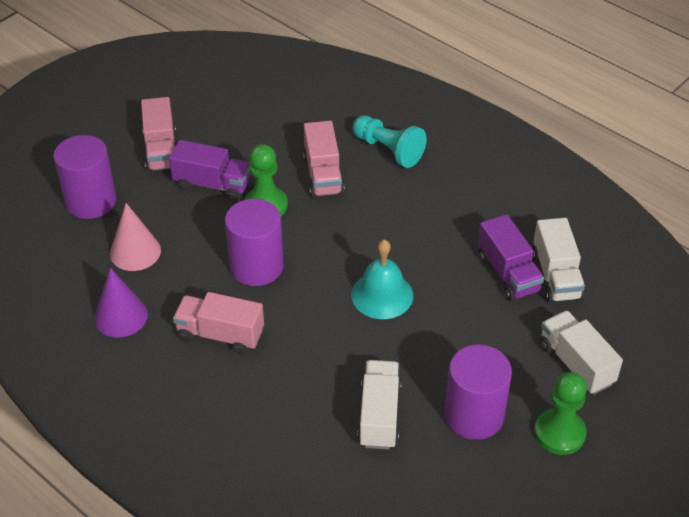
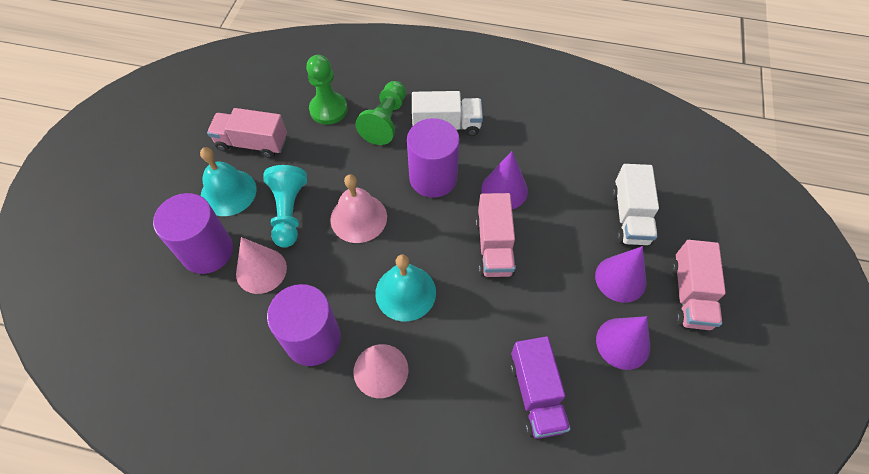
pink bell: 0 -> 1
pink cone: 1 -> 2
purple cone: 1 -> 3
purple truck: 2 -> 1
turquoise bell: 1 -> 2
white truck: 3 -> 2

